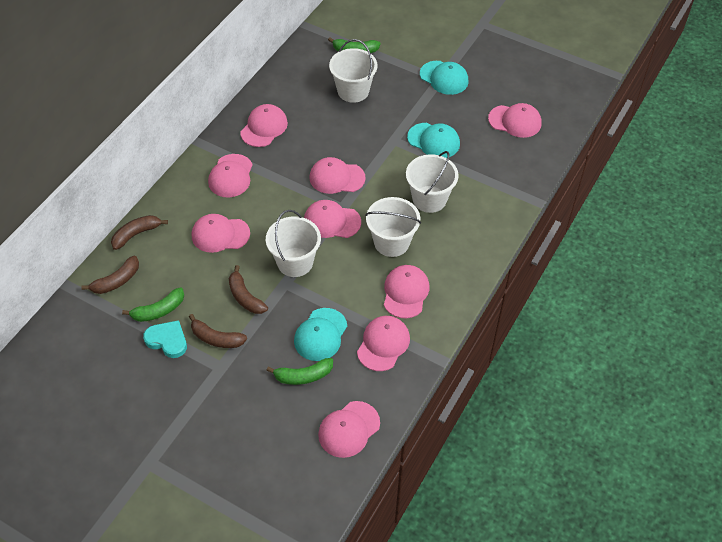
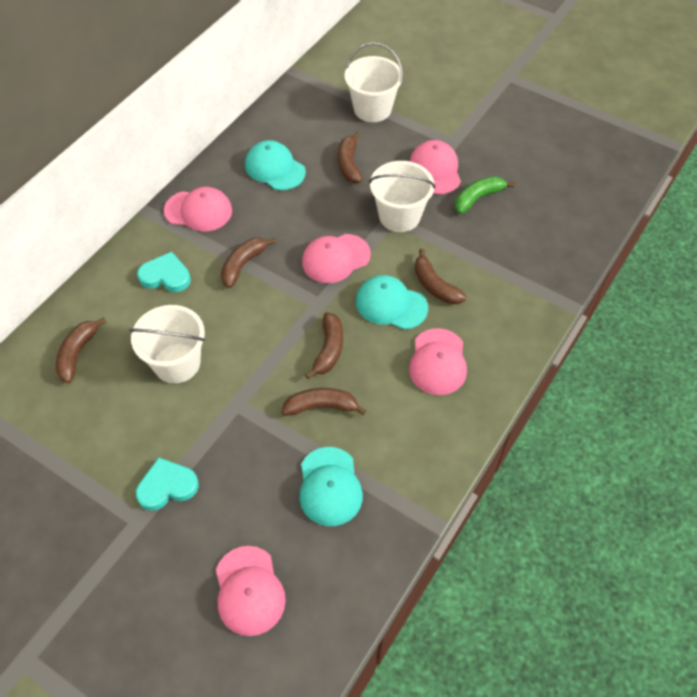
brown banana: 4 -> 6
green banana: 3 -> 1
pink cap: 9 -> 5
turquoise heart: 1 -> 2
white bucket: 4 -> 3

